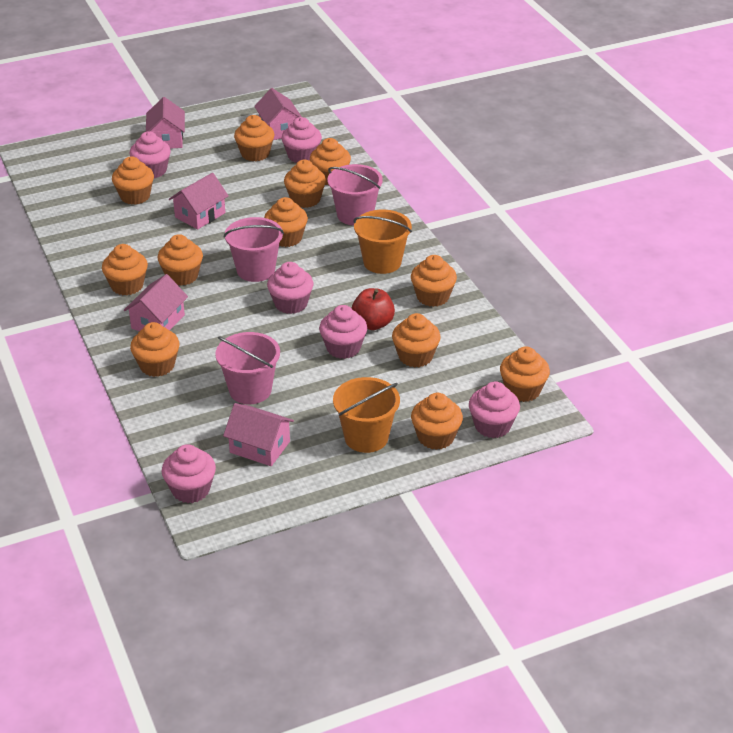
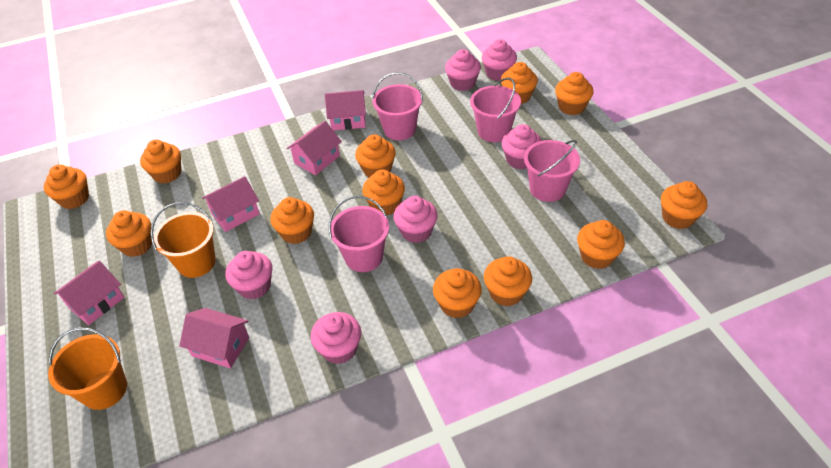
pink bucket: 3 -> 4
red apple: 1 -> 0

